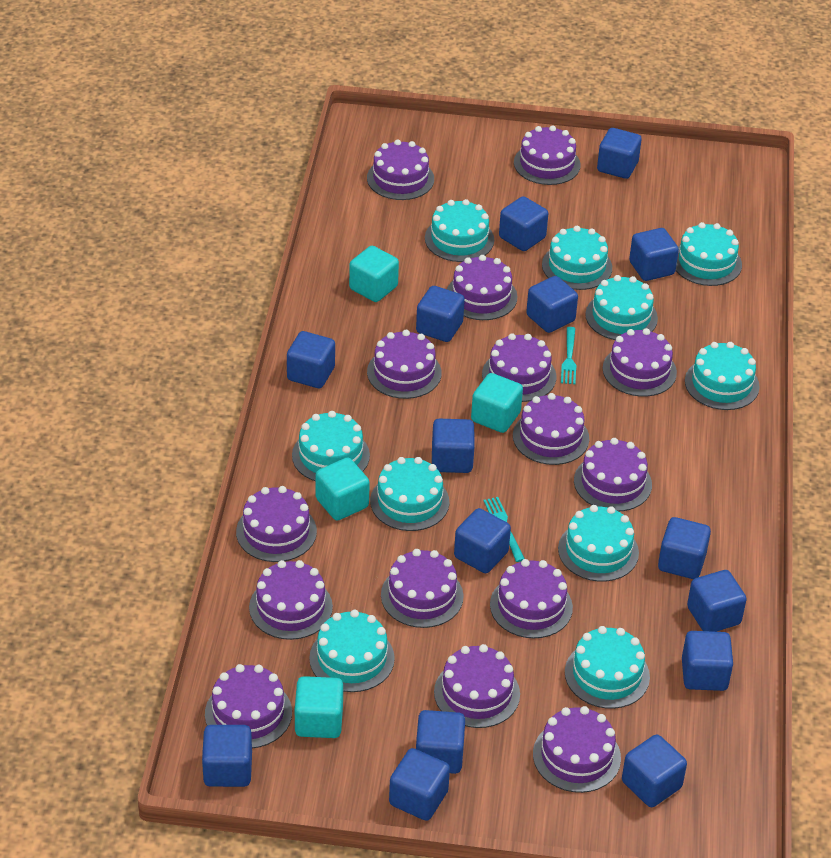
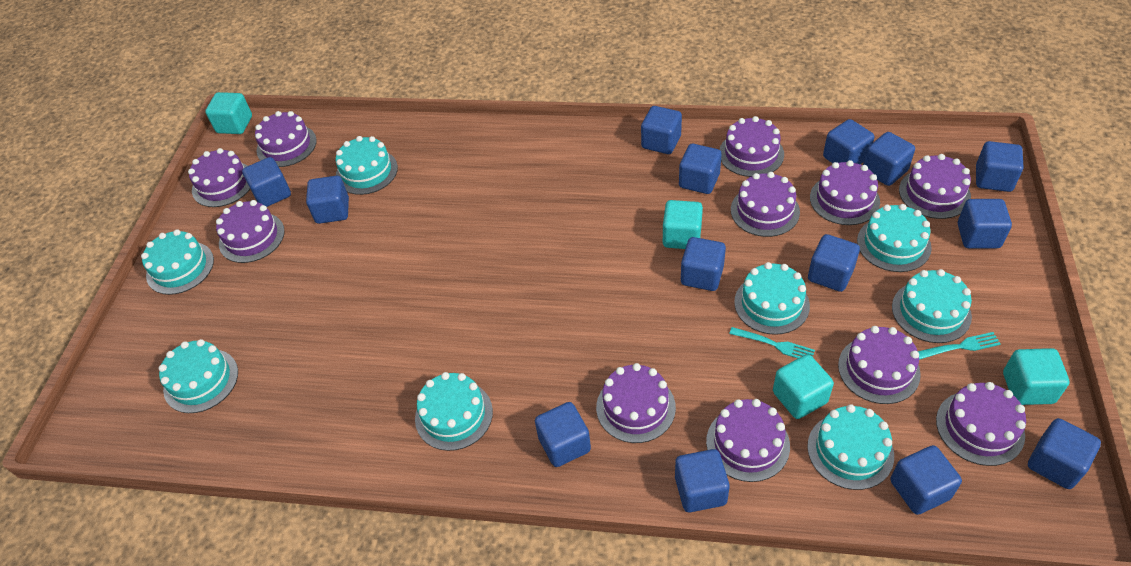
blue cube: 15 -> 14
purple cake: 15 -> 11
turquoise cake: 10 -> 8

